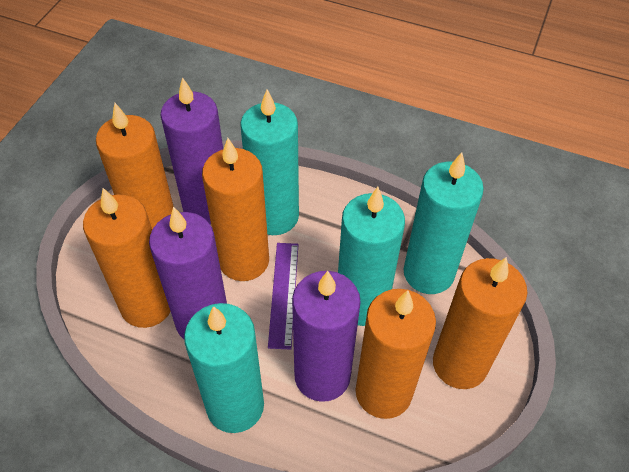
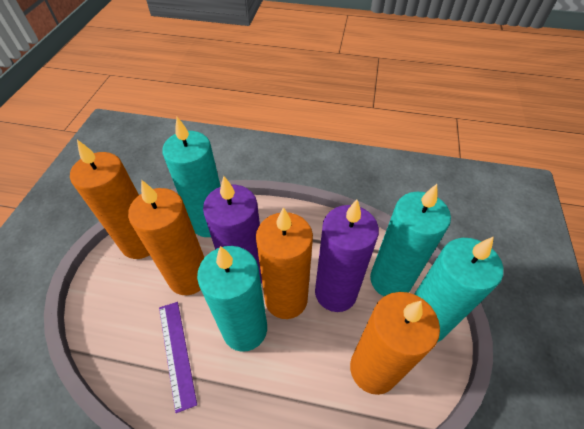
orange candle: 5 -> 4
purple candle: 3 -> 2

